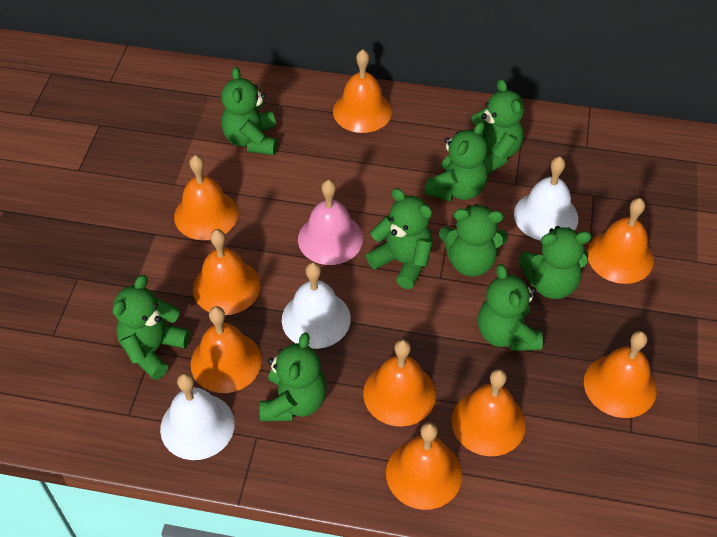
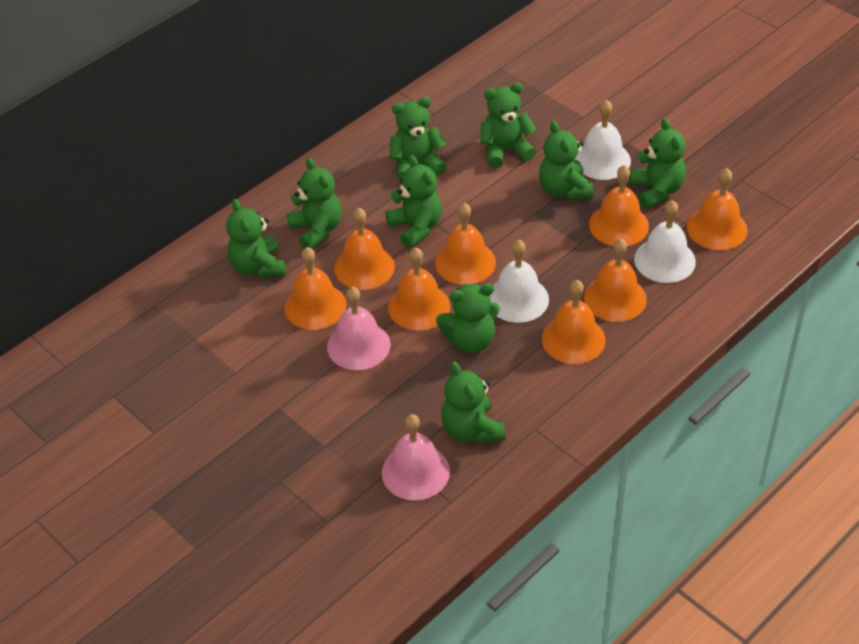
orange bell: 9 -> 8
pink bell: 1 -> 2

